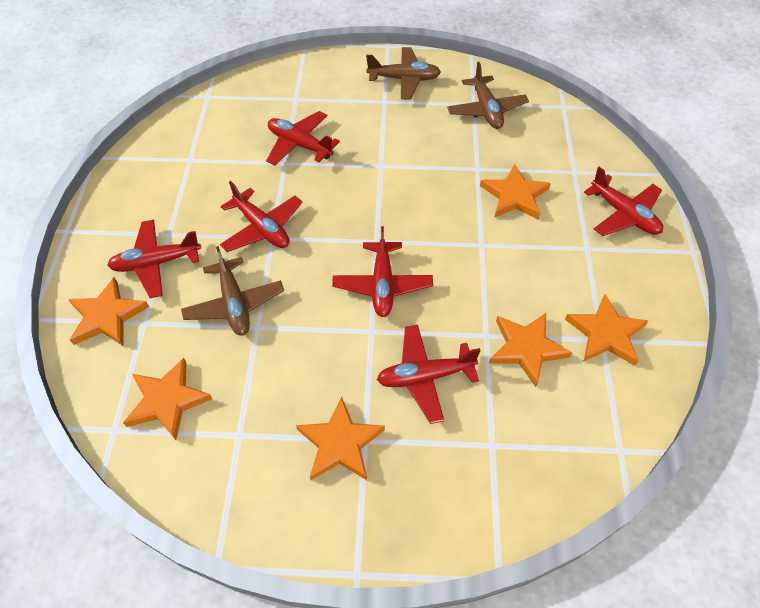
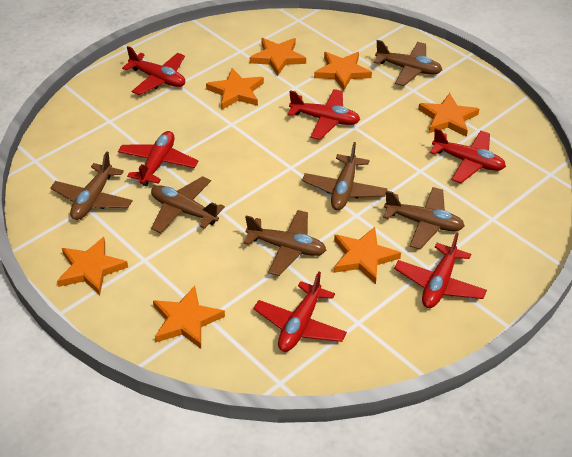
brown plane: 3 -> 6
orange star: 6 -> 7

